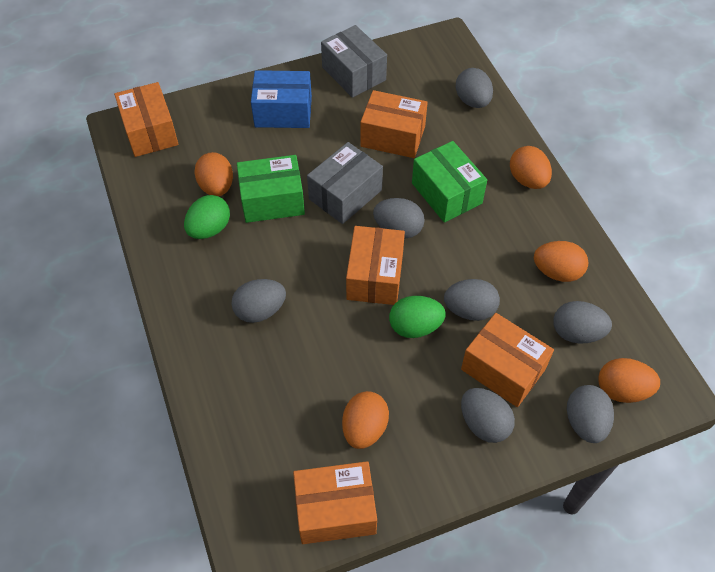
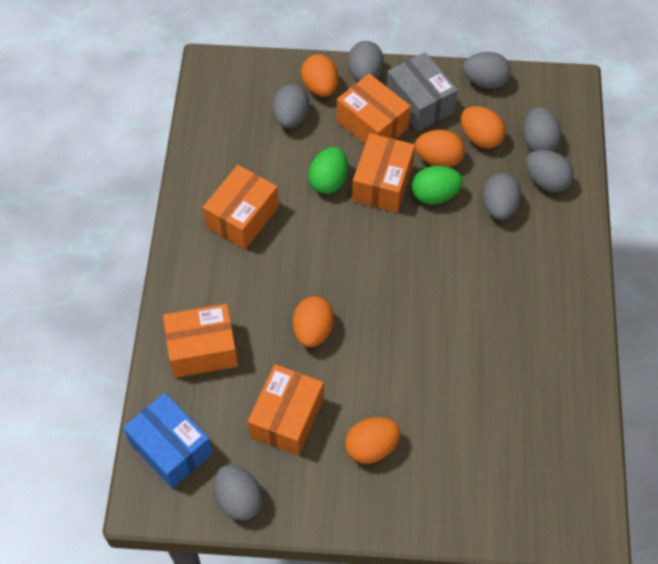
green box: 2 -> 0
grey box: 2 -> 1

